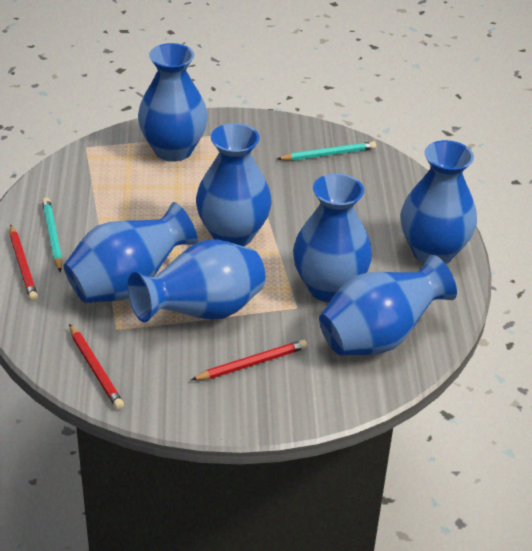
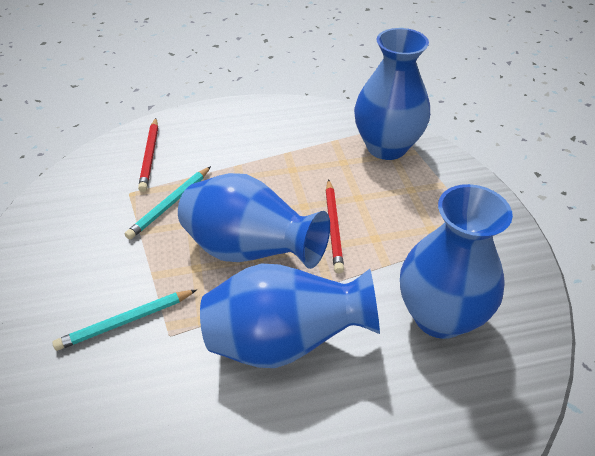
blue vase: 7 -> 4
red pencil: 3 -> 2

